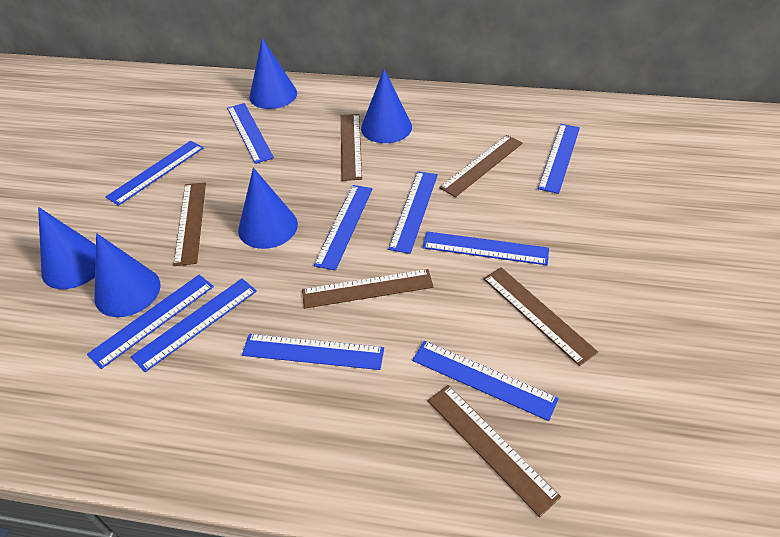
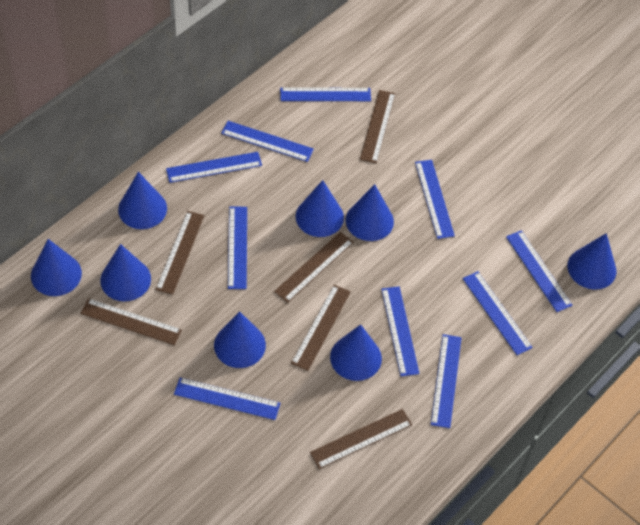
blue cone: 5 -> 8

